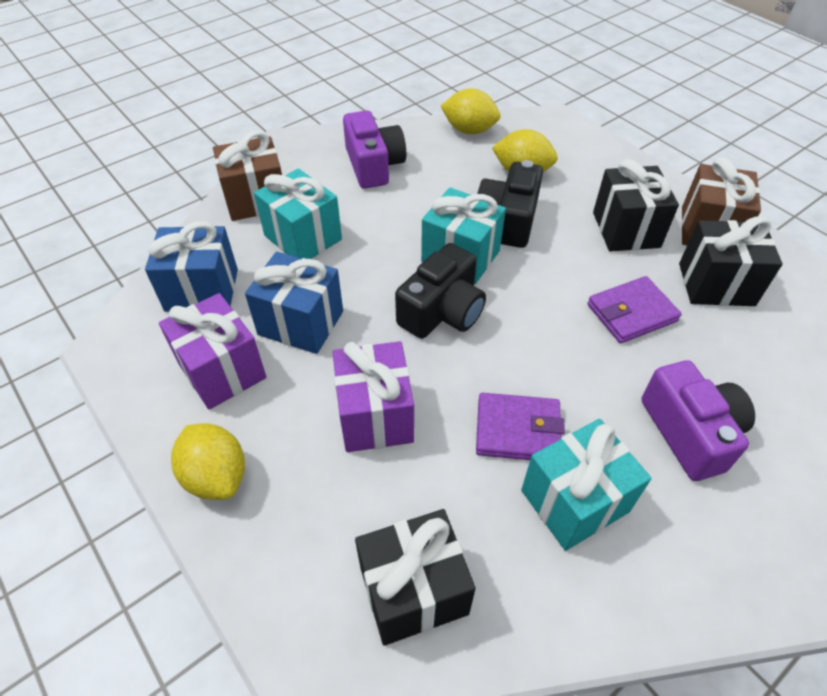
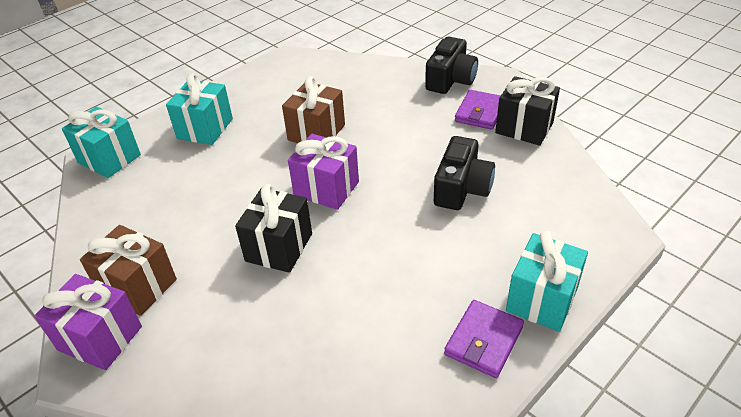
black gift: 3 -> 2
blue gift: 2 -> 0
purple camera: 2 -> 0
yellow lemon: 3 -> 0

